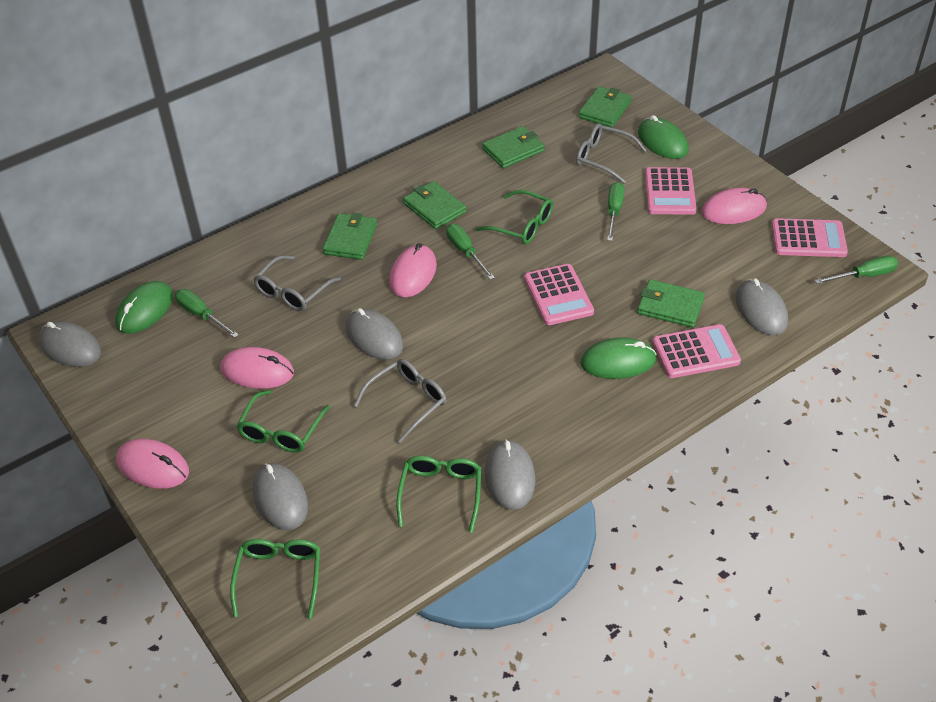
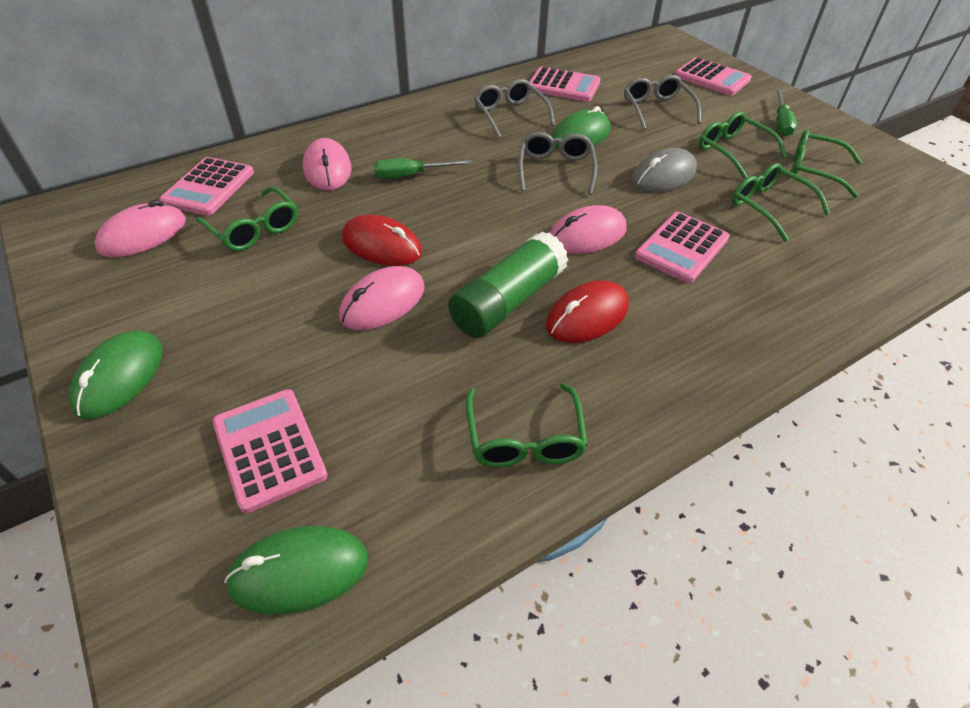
green glasses: 4 -> 5
green glue stick: 0 -> 1
green screwdriver: 4 -> 2
green wallet: 5 -> 0
grey mouse: 5 -> 1
pink calculator: 4 -> 5
red mouse: 0 -> 2

